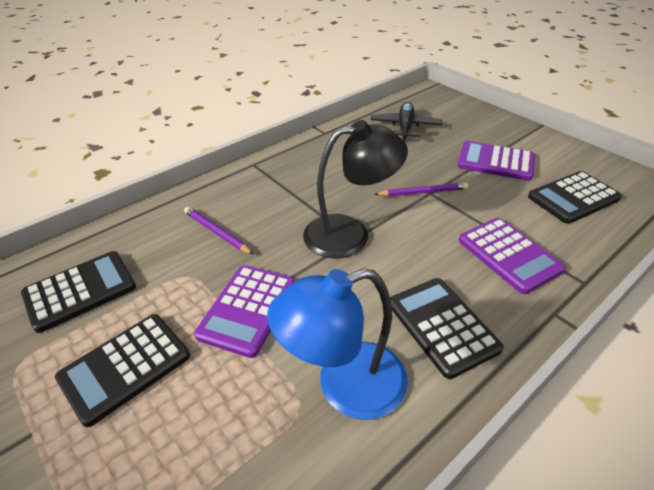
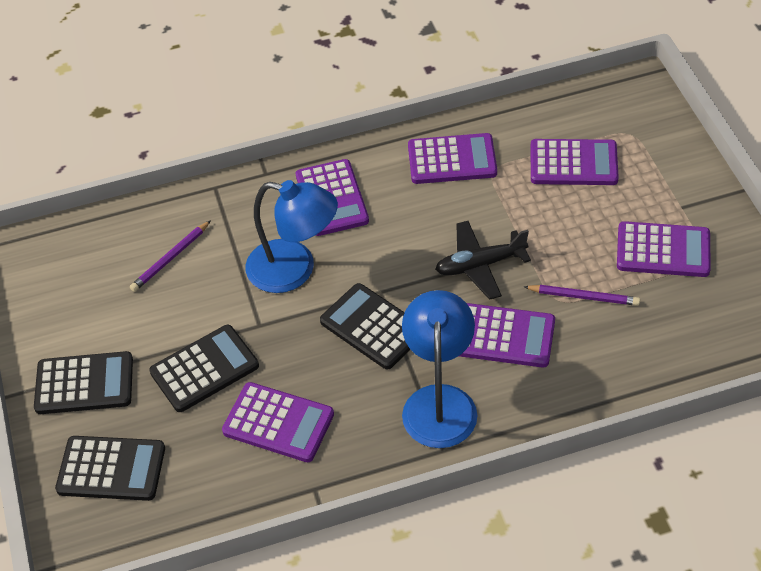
black lamp: 1 -> 0
blue lamp: 1 -> 2
purple calculator: 3 -> 6

